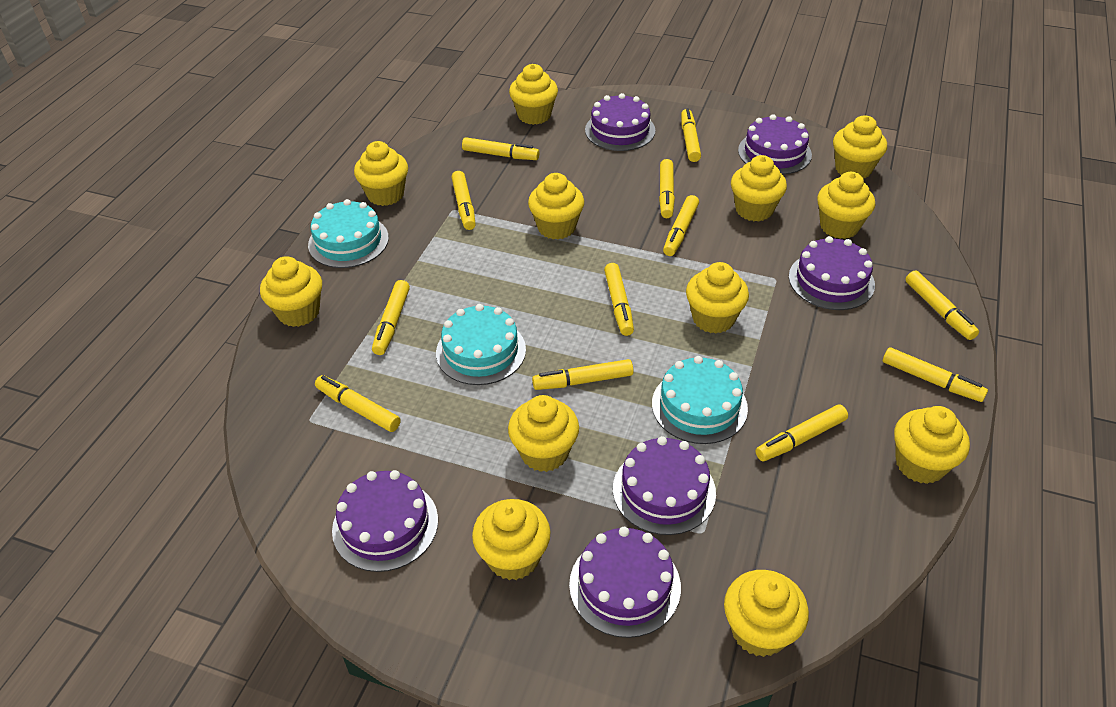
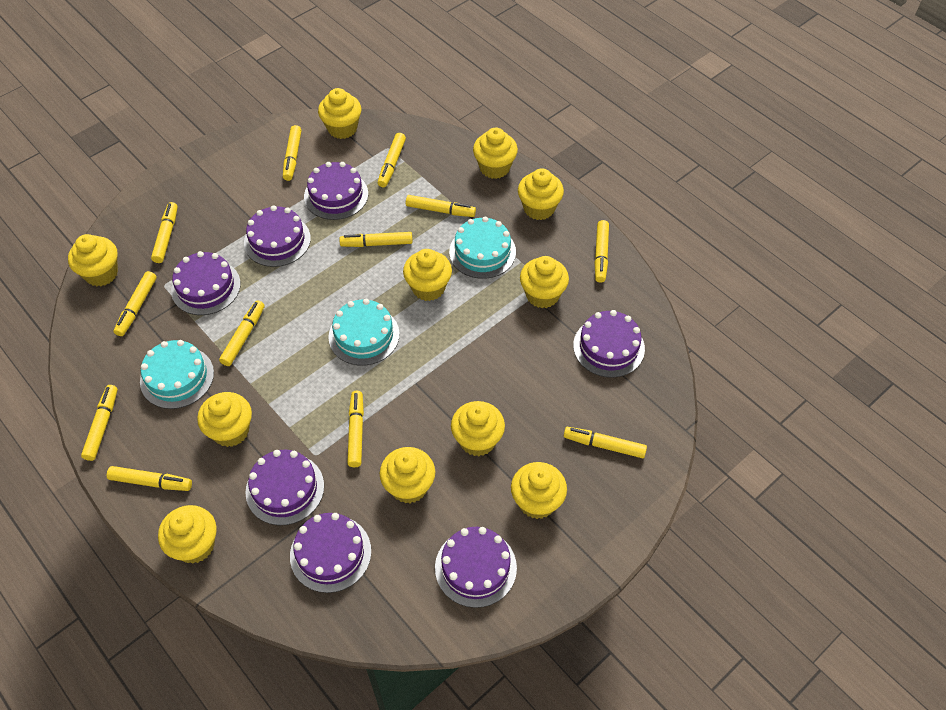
purple cake: 6 -> 7
yellow cupcake: 12 -> 11

